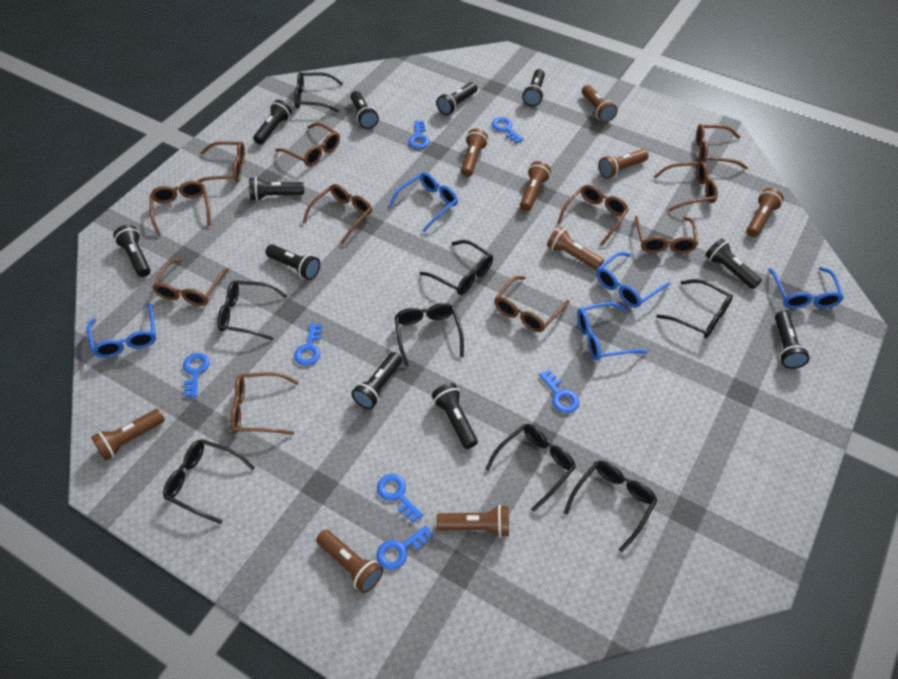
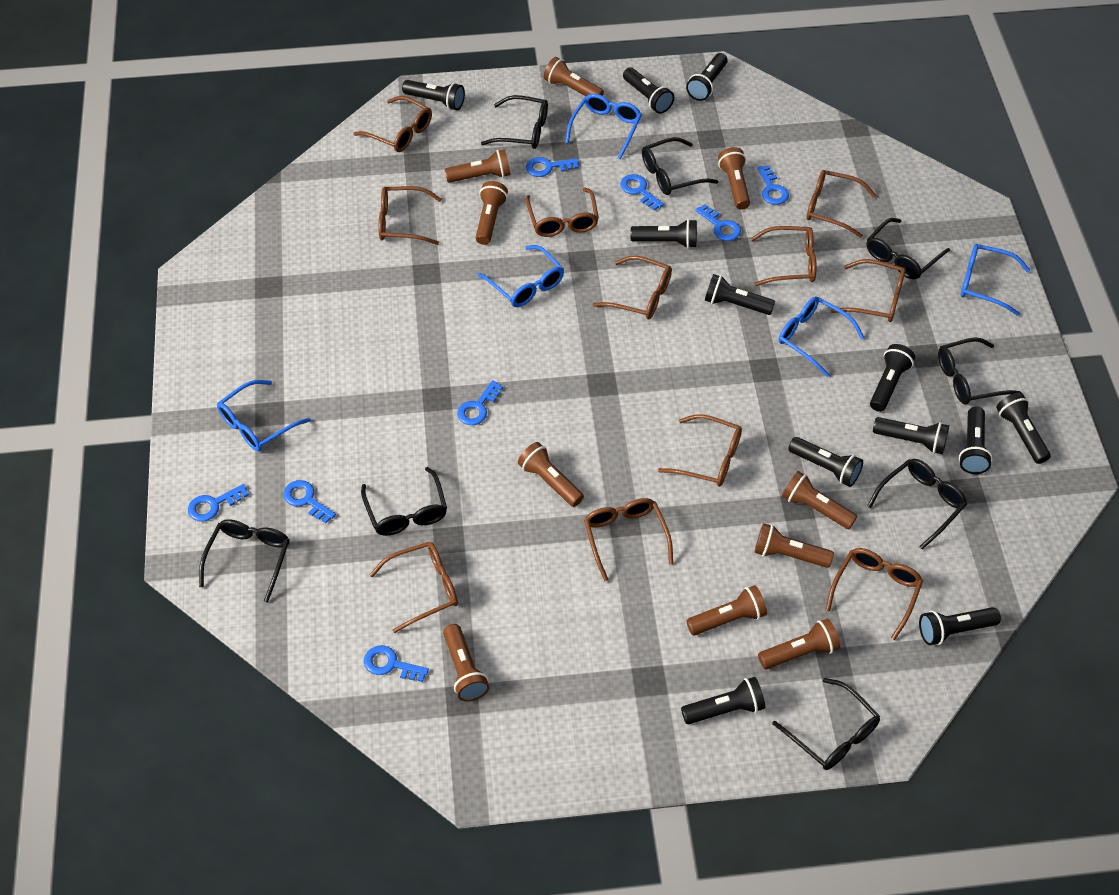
black flashlight: 11 -> 12
blue key: 7 -> 8
brown flashlight: 9 -> 10

